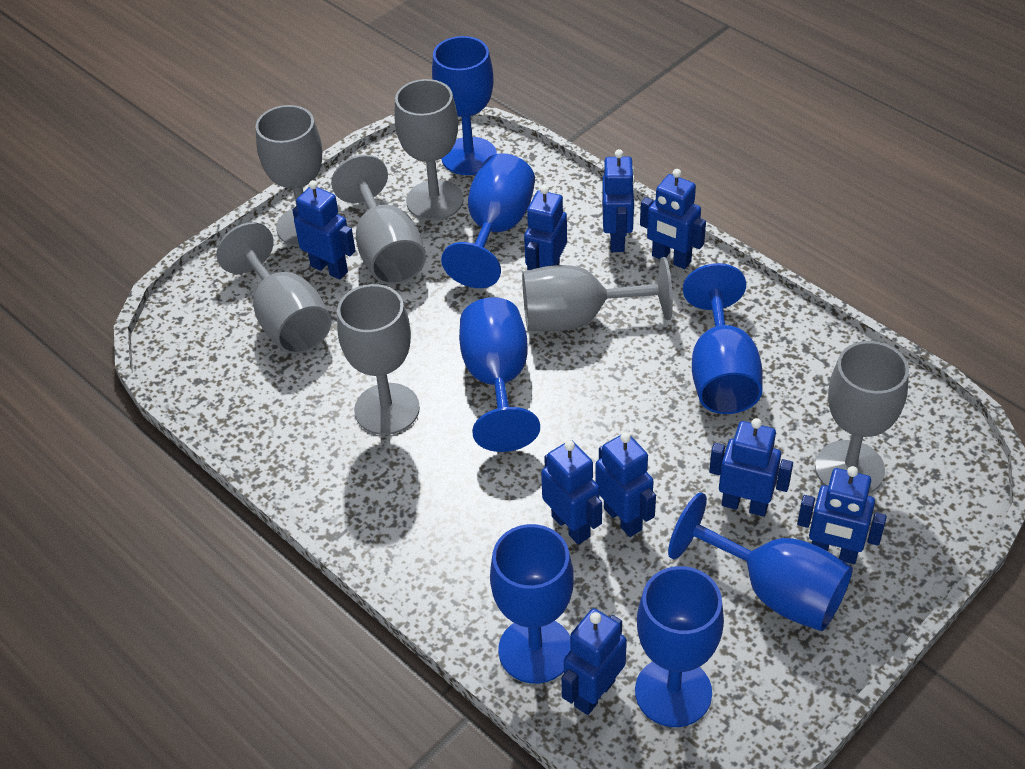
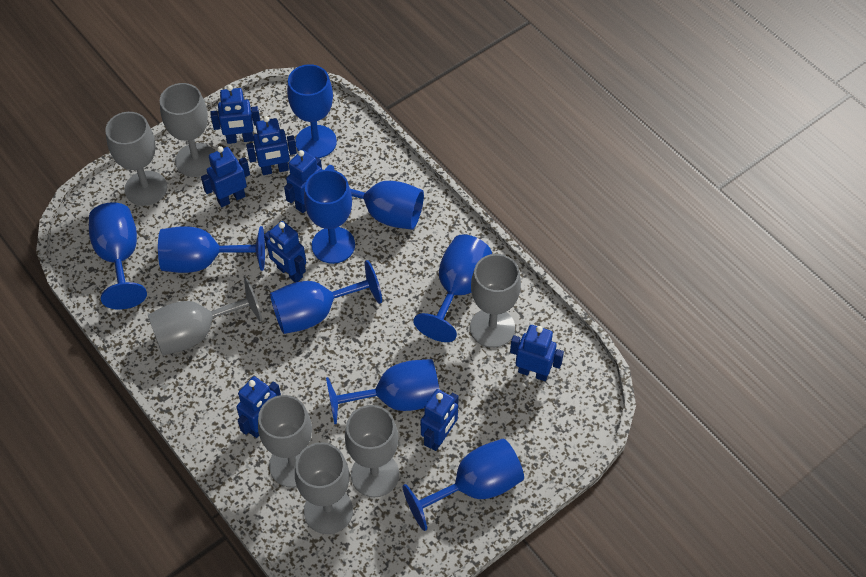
blue goblet: 7 -> 9
blue robot: 9 -> 8

